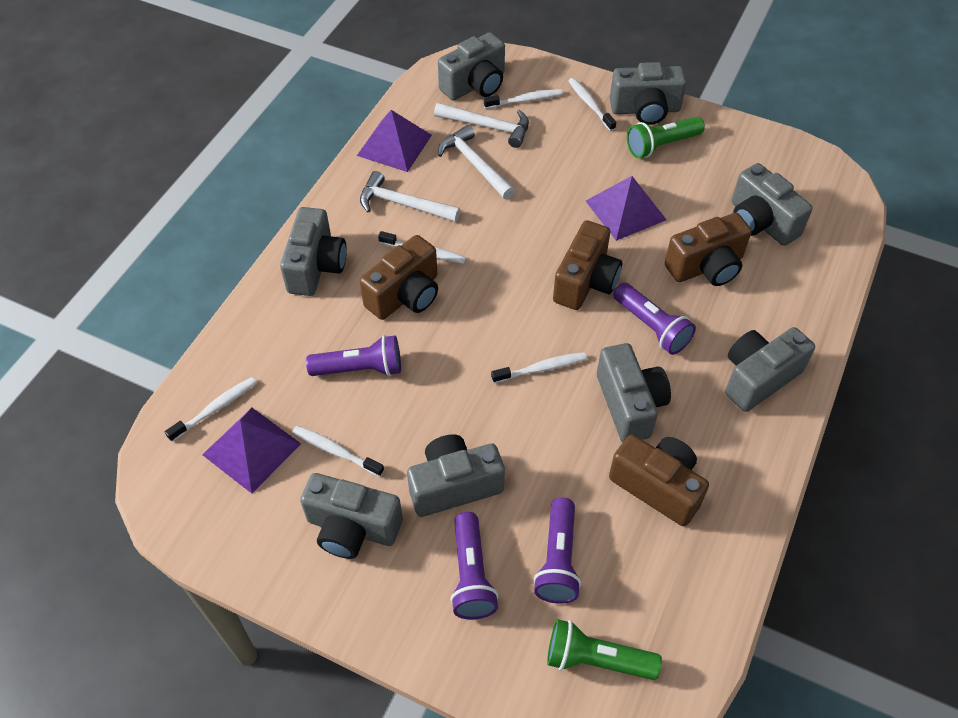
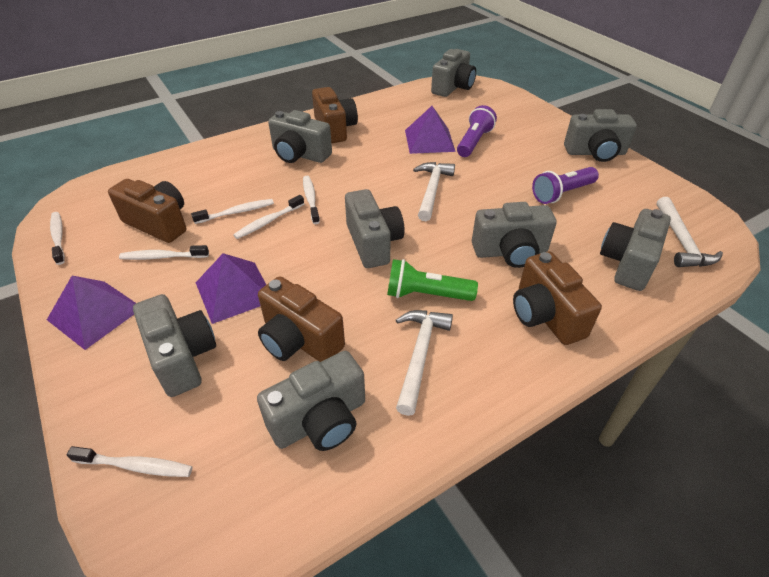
green flashlight: 2 -> 1
purple flashlight: 4 -> 2

